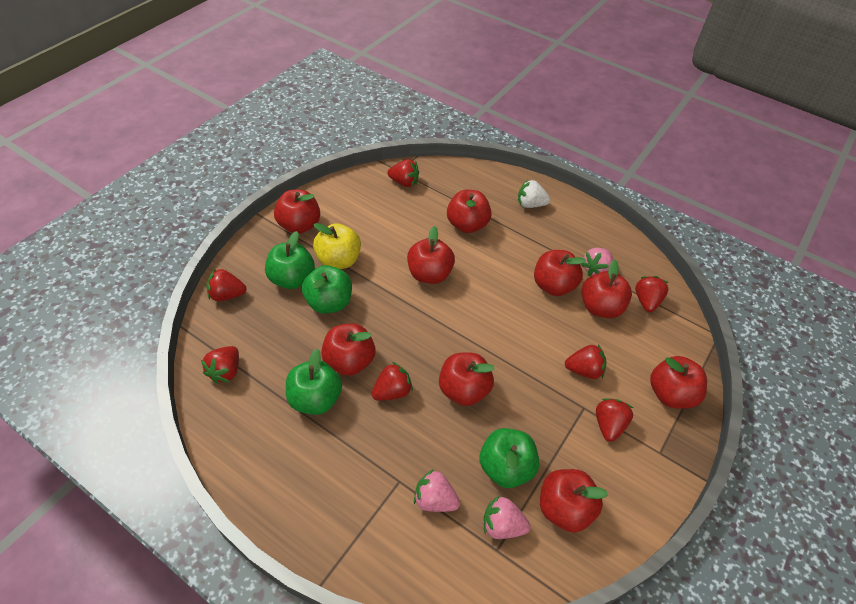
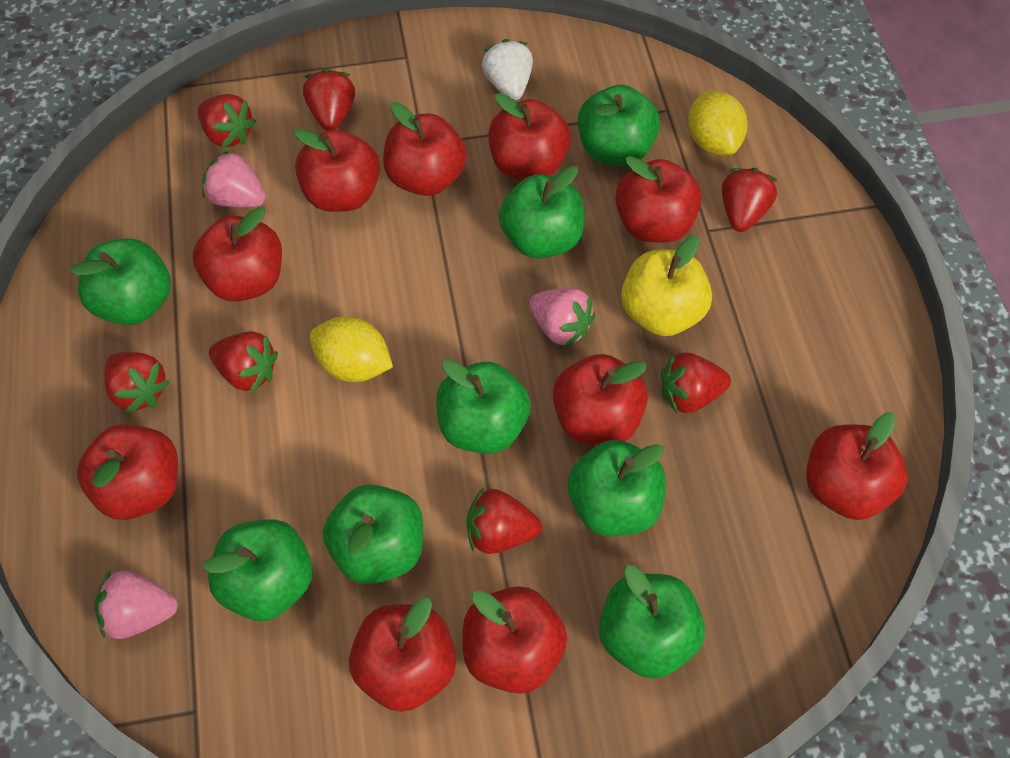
green apple: 4 -> 8
red apple: 9 -> 10
yellow lemon: 0 -> 2

